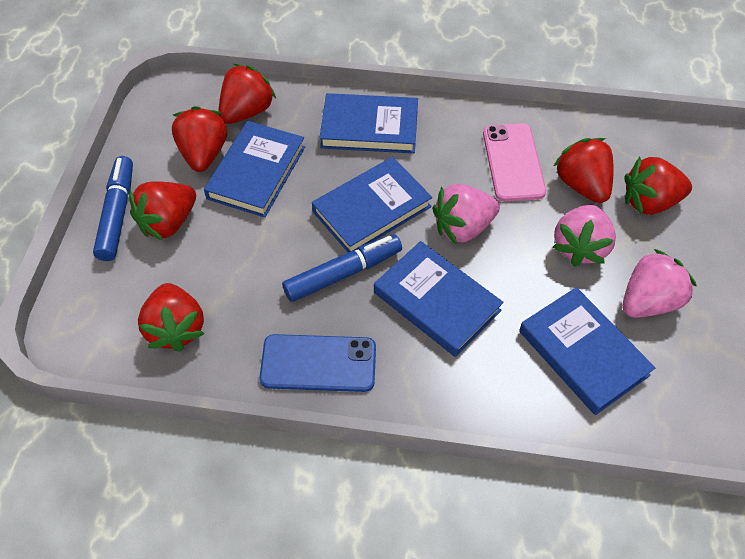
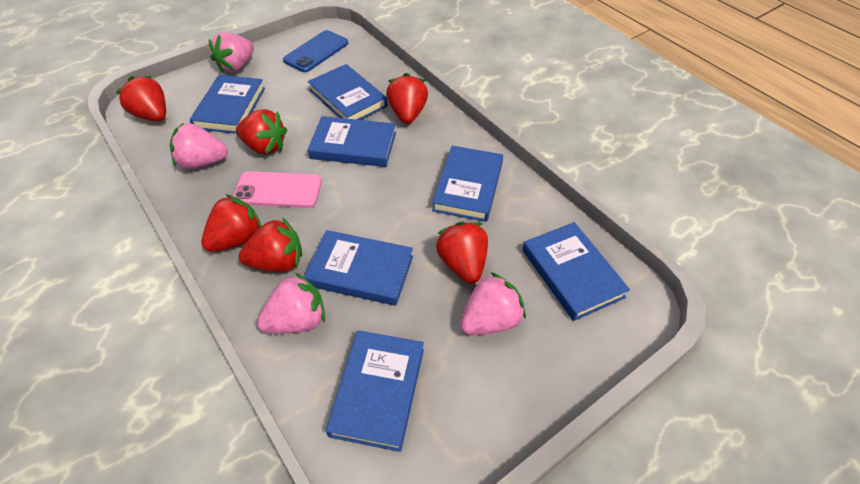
blue book: 5 -> 7
blue marker: 2 -> 0
pink strawberry: 3 -> 4

